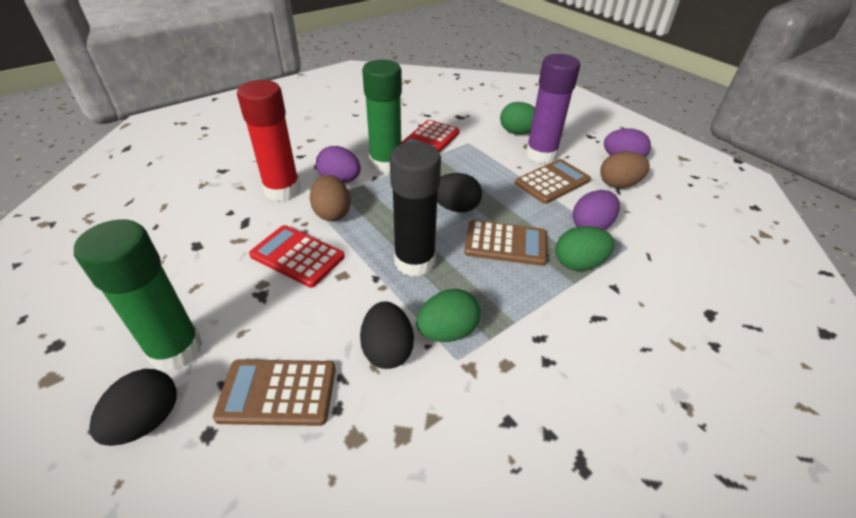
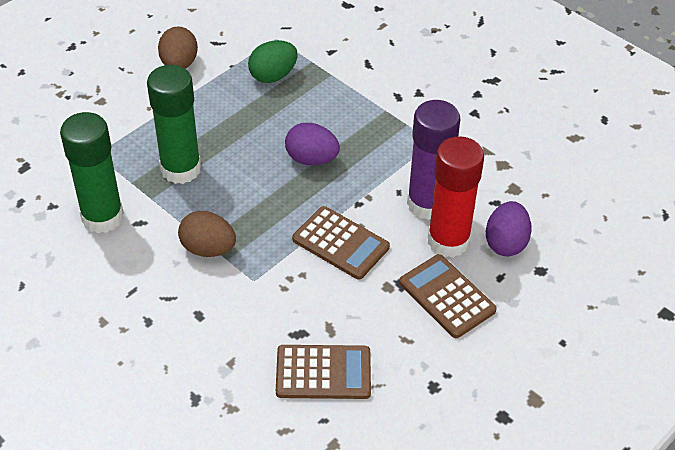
black egg: 3 -> 0
black glue stick: 1 -> 0
green egg: 3 -> 1
purple egg: 3 -> 2
red calculator: 2 -> 0

